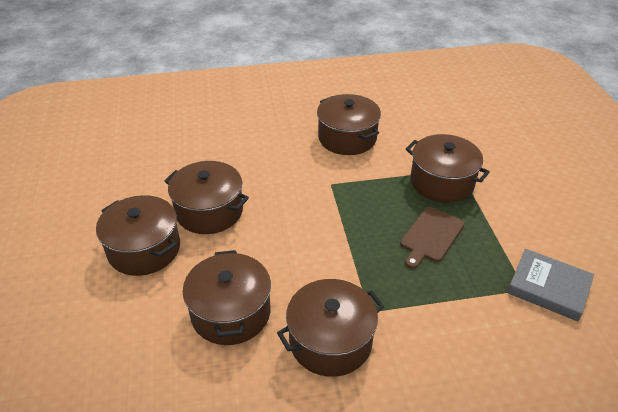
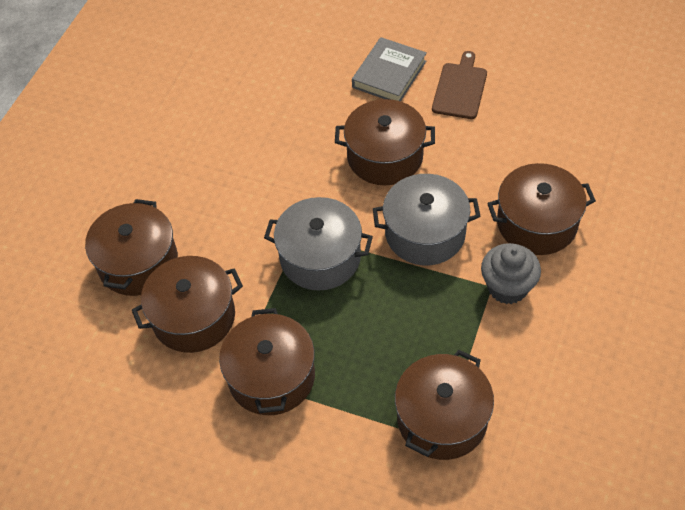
grey cupcake: 0 -> 1
grey pot: 0 -> 2

